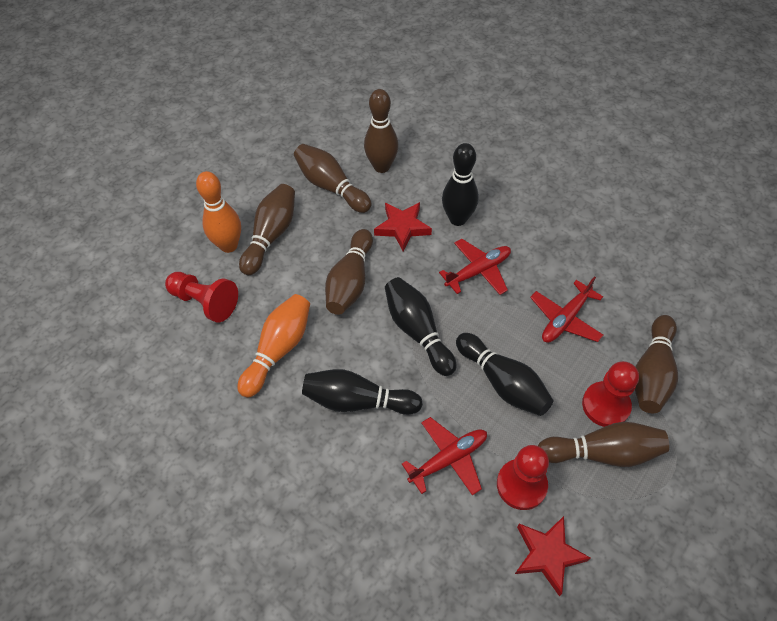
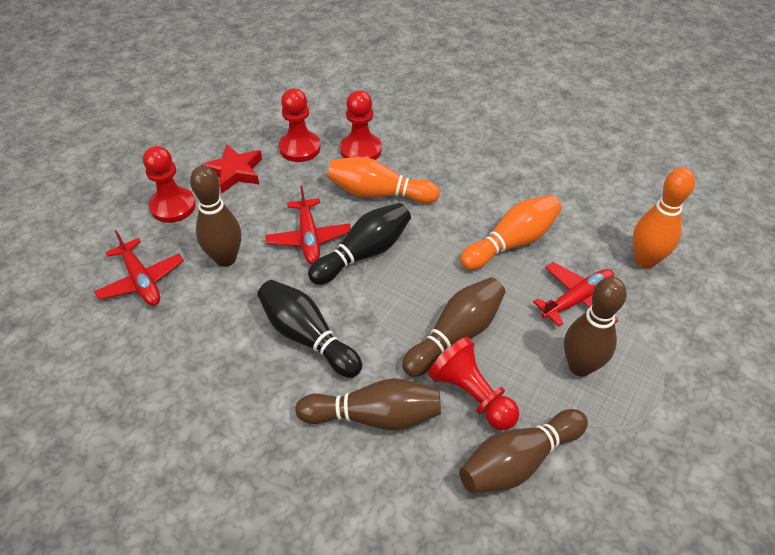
black bowling pin: 4 -> 2
brown bowling pin: 6 -> 5
orange bowling pin: 2 -> 3
red pawn: 3 -> 4
red star: 2 -> 1

